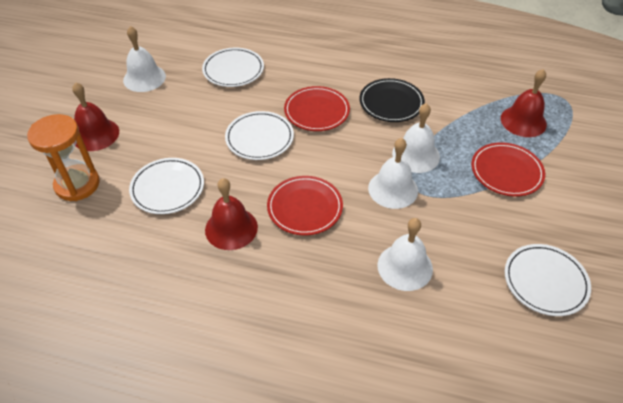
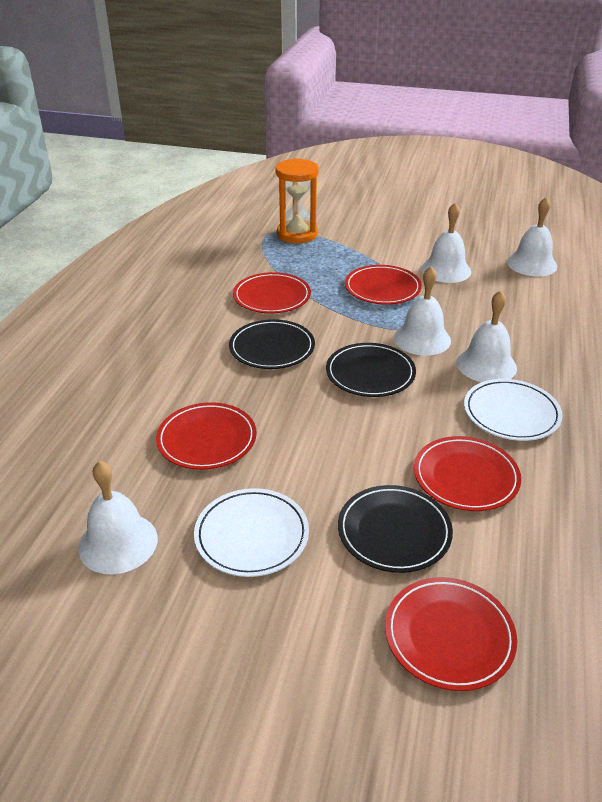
black plate: 1 -> 3
red bell: 3 -> 0
red plate: 3 -> 5
white bell: 4 -> 5
white plate: 4 -> 2

